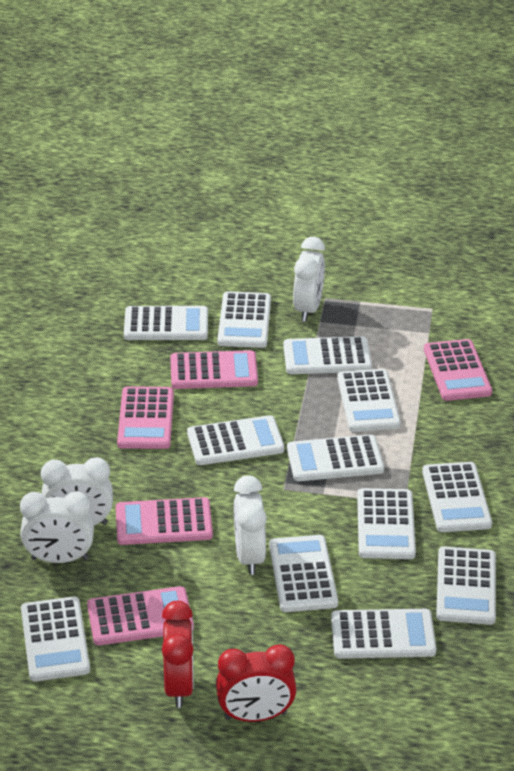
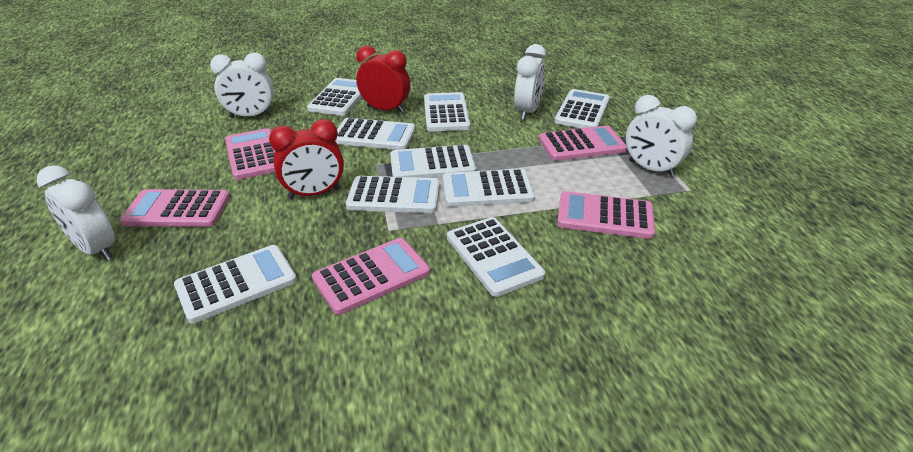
white calculator: 12 -> 9

